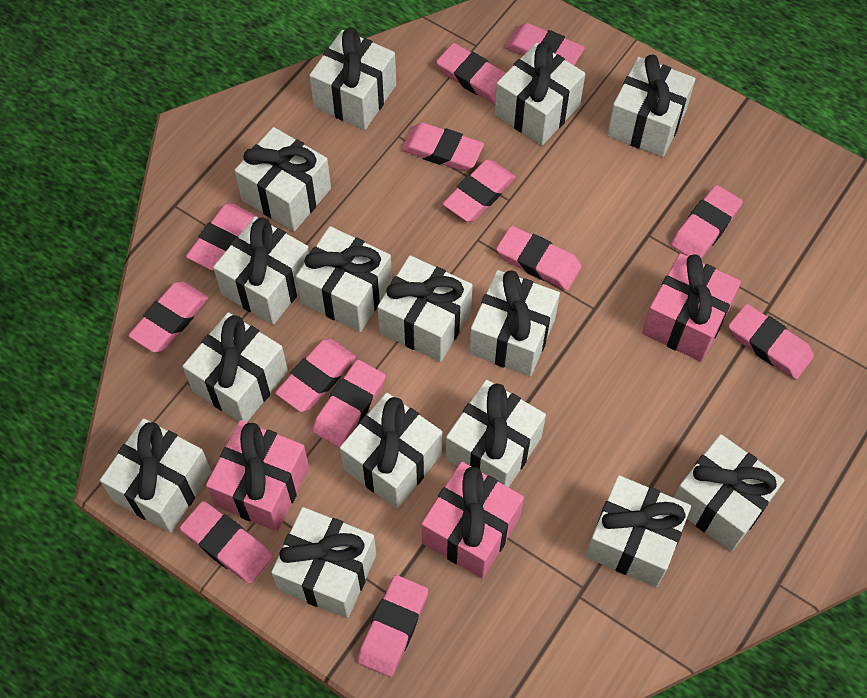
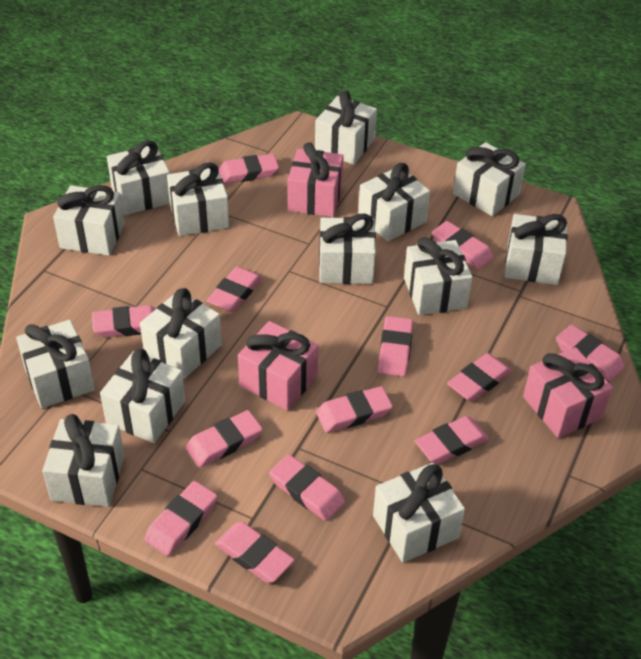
white gift: 15 -> 14

